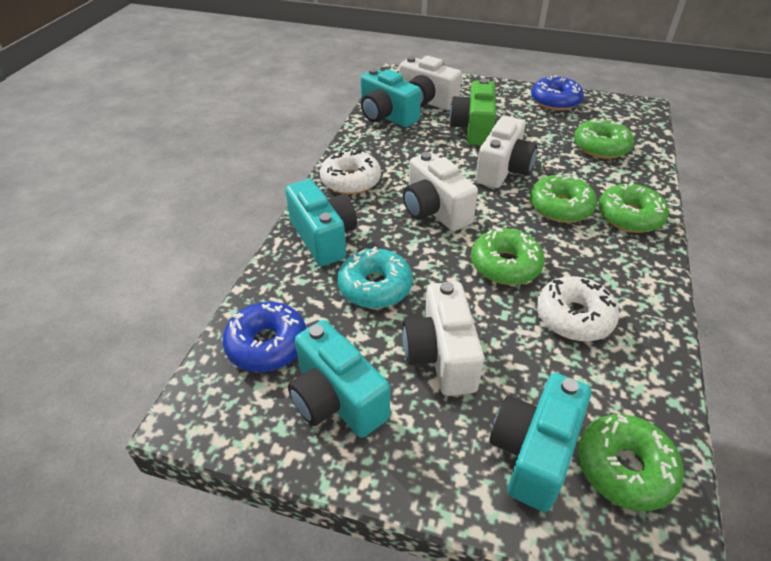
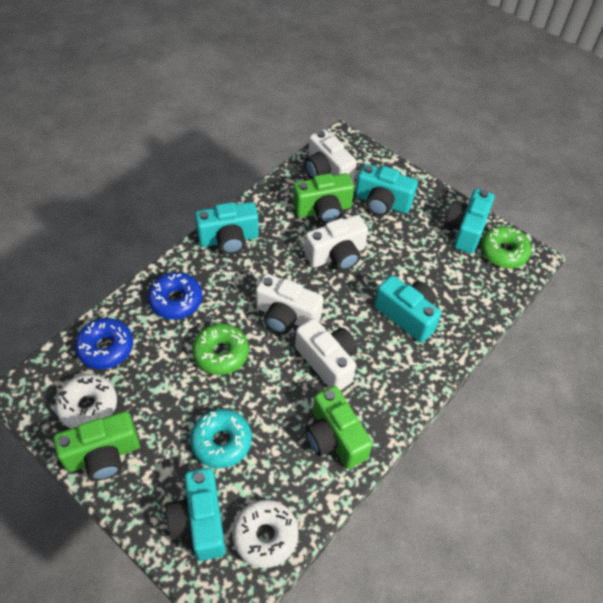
green camera: 1 -> 3
green donut: 5 -> 2
turquoise camera: 4 -> 5

